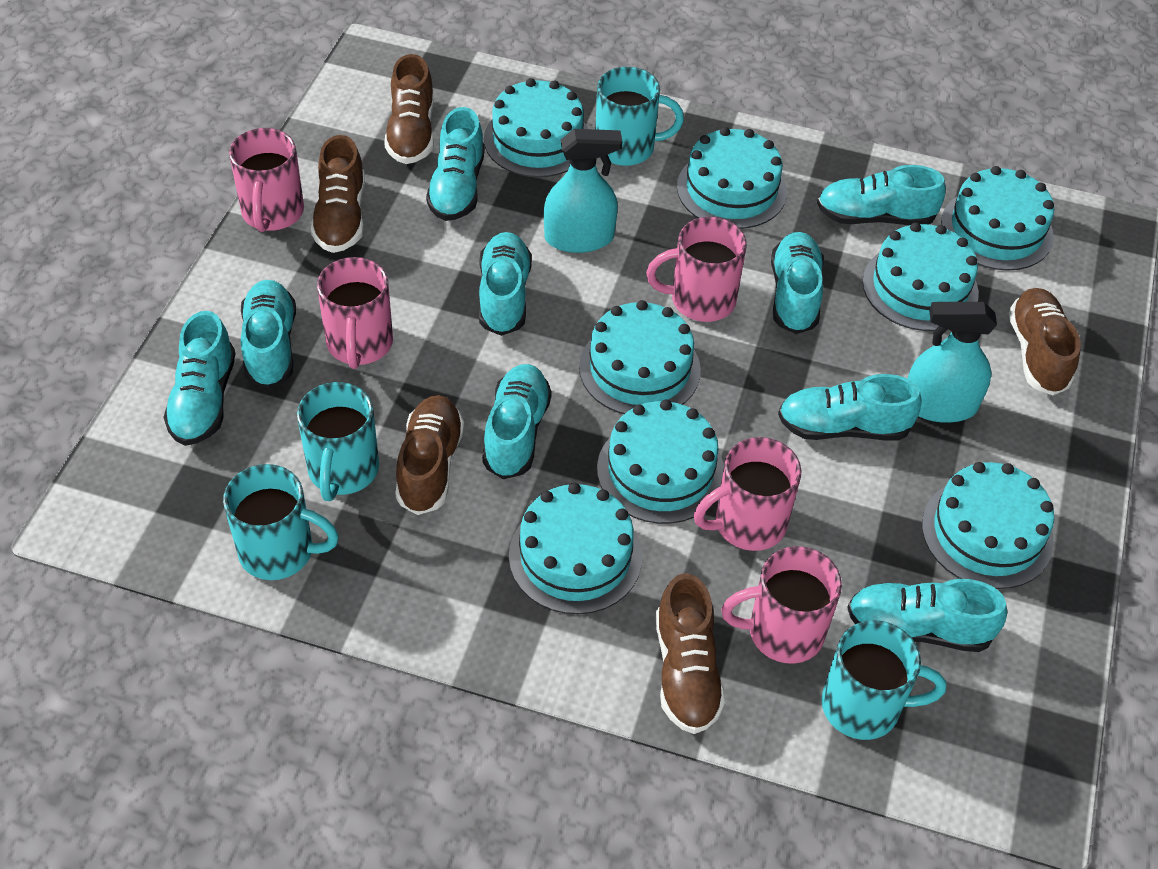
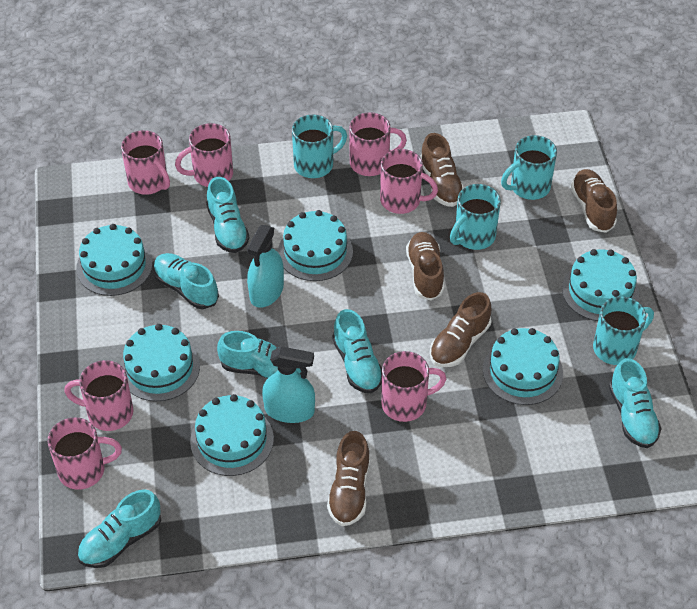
pink mug: 5 -> 7
turquoise cake: 8 -> 6
turquoise shoe: 9 -> 6

